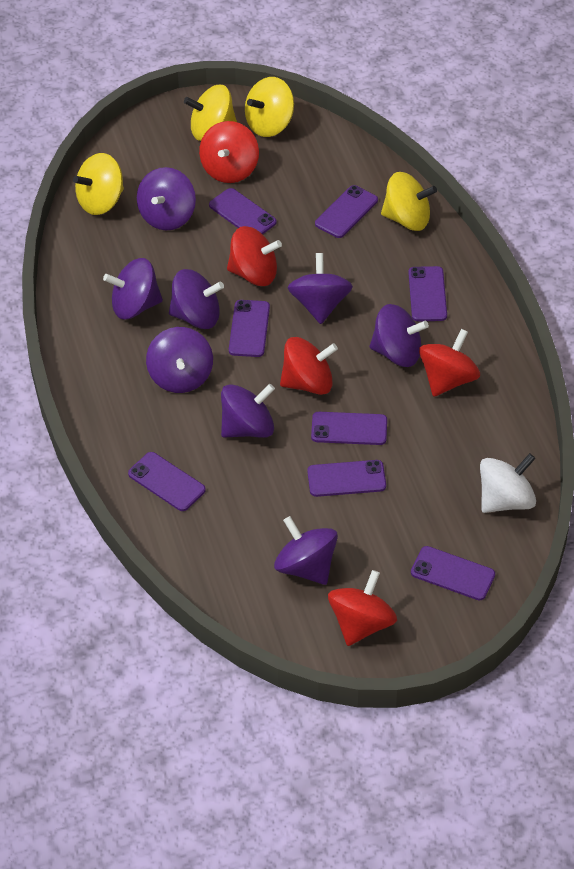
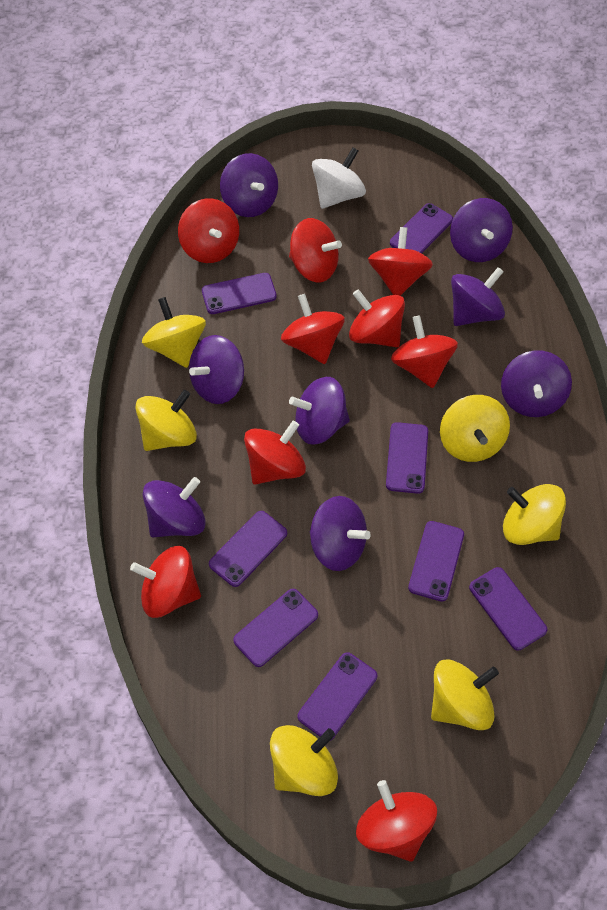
red spinning top: 5 -> 9
yellow spinning top: 4 -> 6

